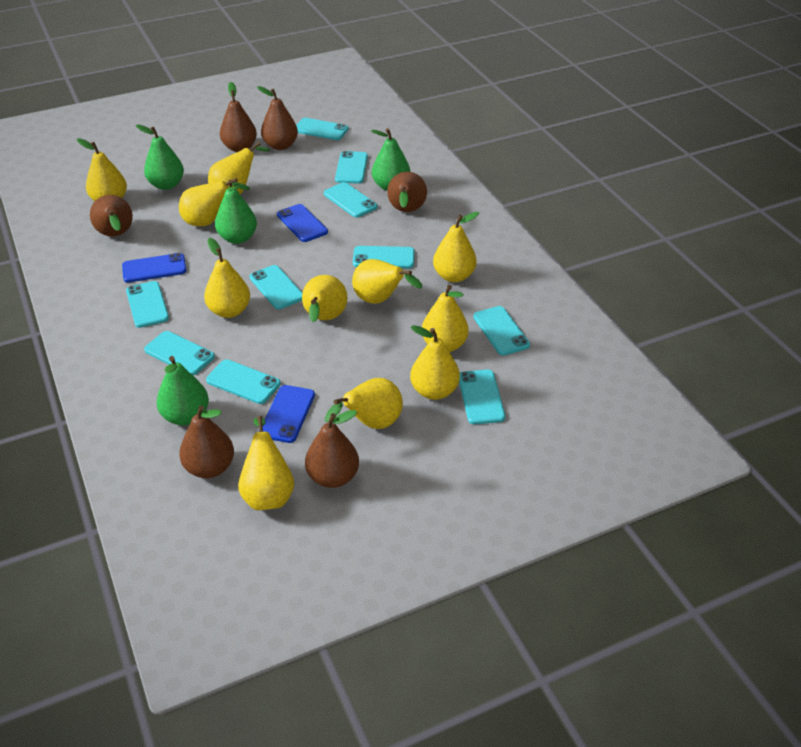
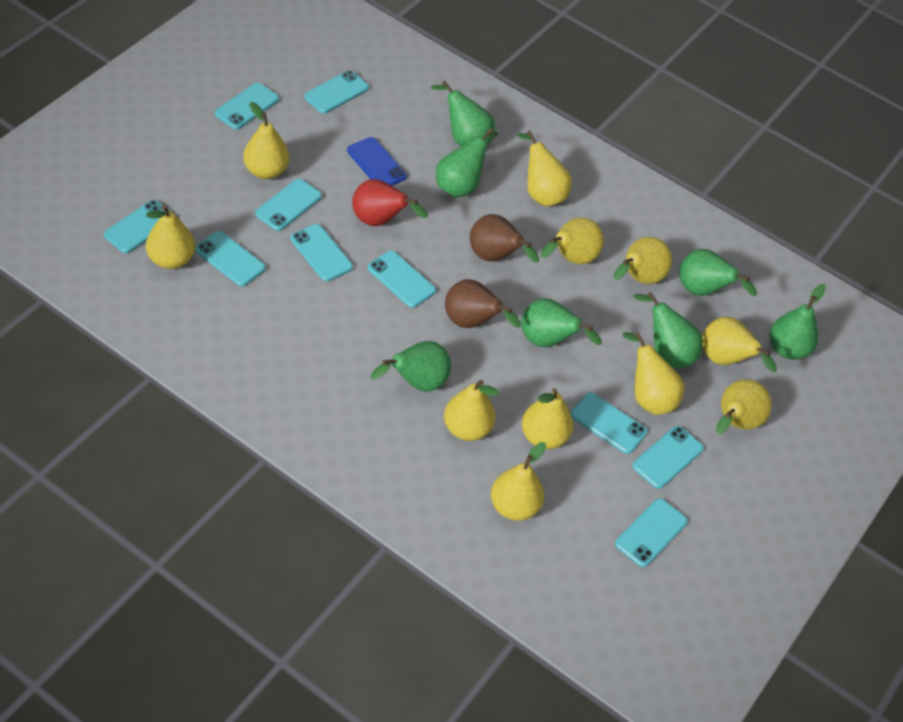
blue phone: 3 -> 1
brown pear: 6 -> 2
green pear: 4 -> 7
red pear: 0 -> 1

